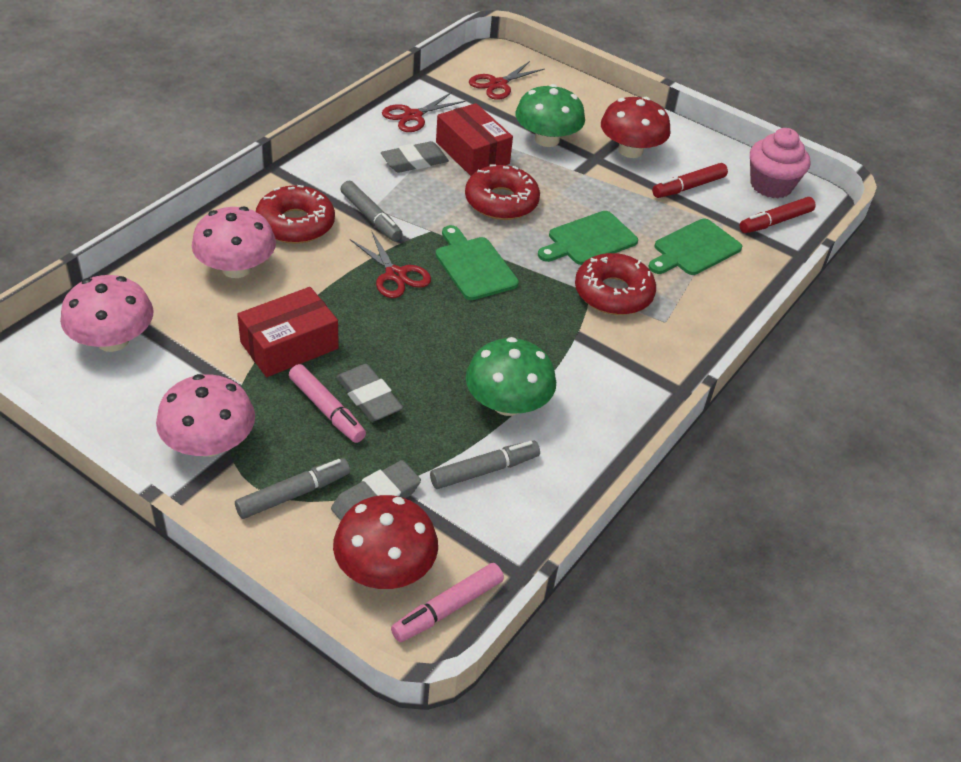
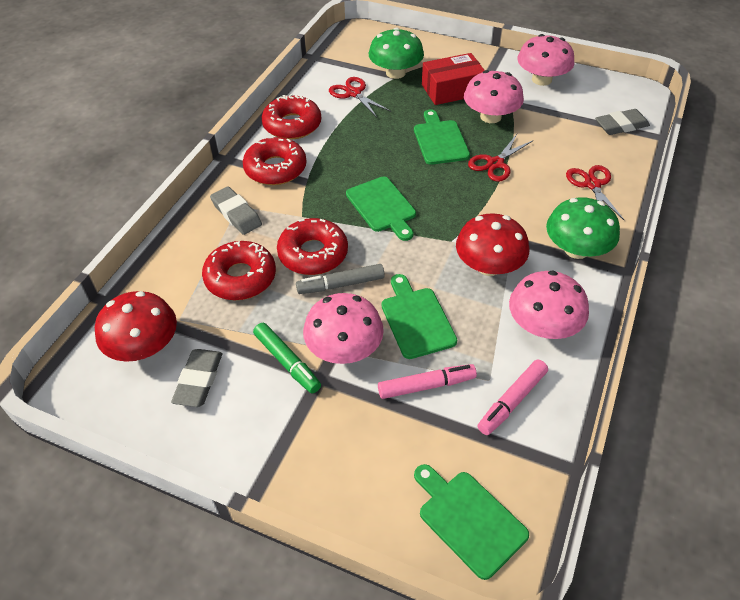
green cutting board: 3 -> 4
green marker: 0 -> 1
grey marker: 3 -> 1
pink cupcake: 1 -> 0
pink mushroom: 3 -> 4
red box: 2 -> 1
red donut: 3 -> 4
red marker: 2 -> 0

